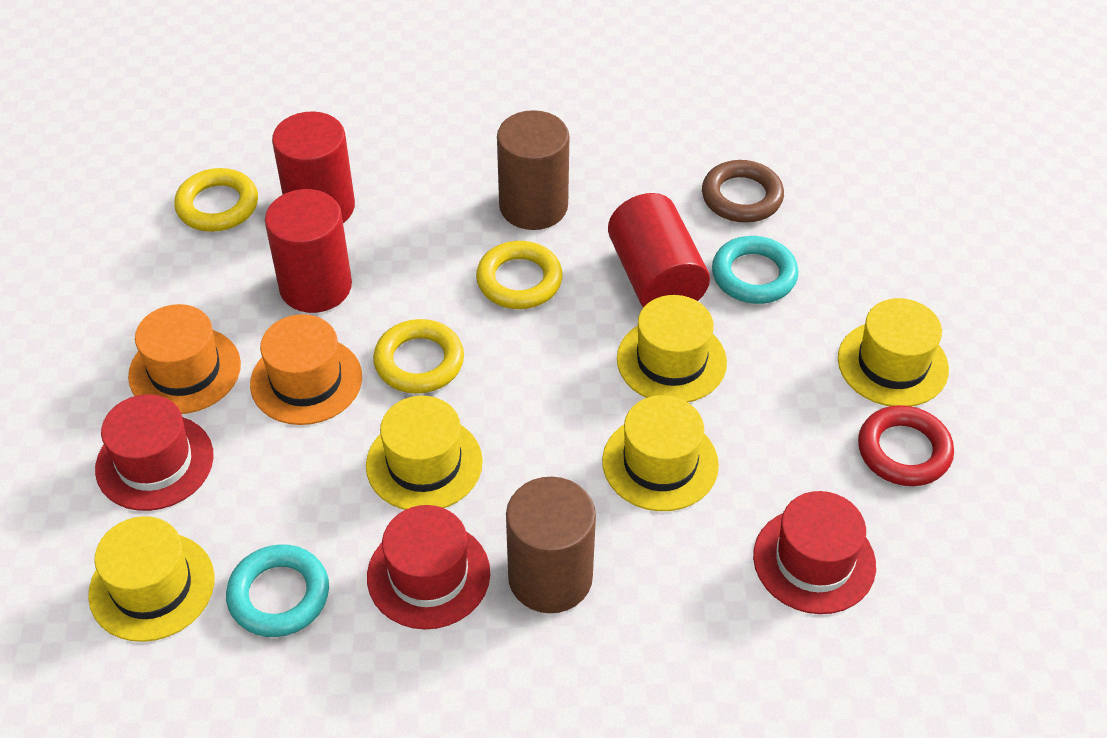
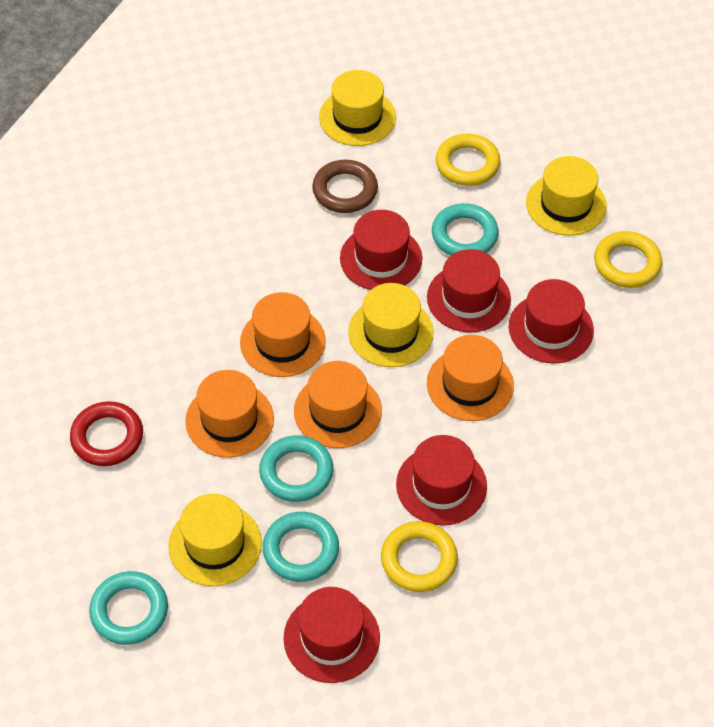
brown cylinder: 2 -> 0
orange hat: 2 -> 4
red cylinder: 3 -> 0
red hat: 3 -> 5
turquoise ring: 2 -> 4
yellow hat: 5 -> 4

